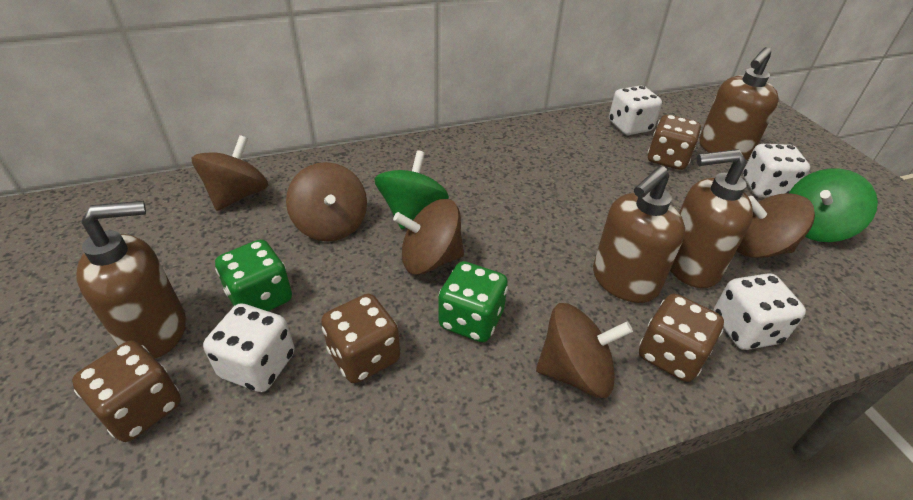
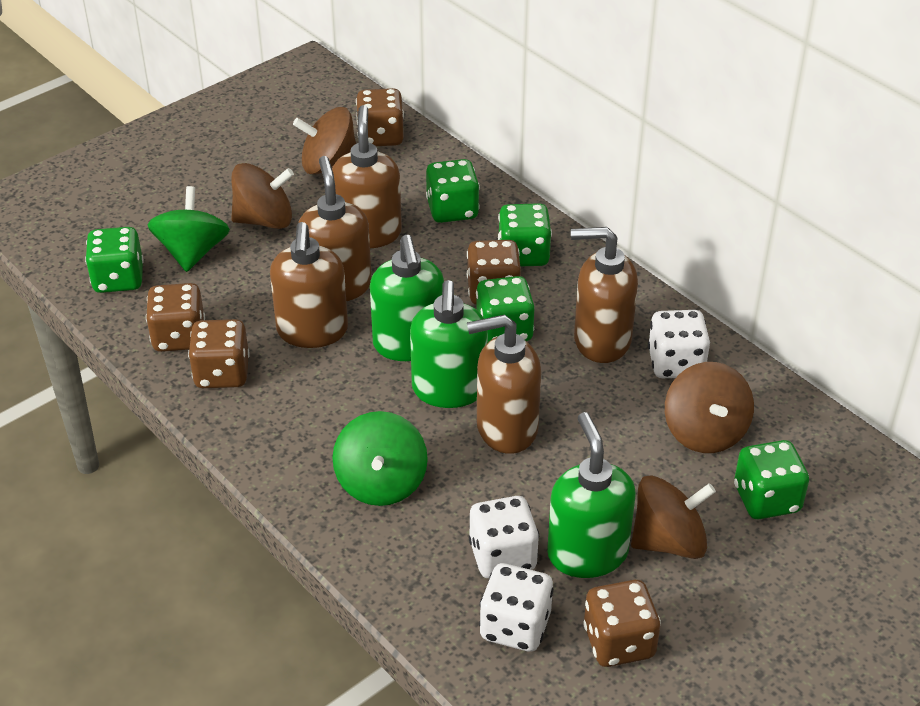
brown dice: 4 -> 5
brown soap dispenser: 4 -> 5
brown spinning top: 5 -> 4
green dice: 2 -> 5
green soap dispenser: 0 -> 3
white dice: 4 -> 3

